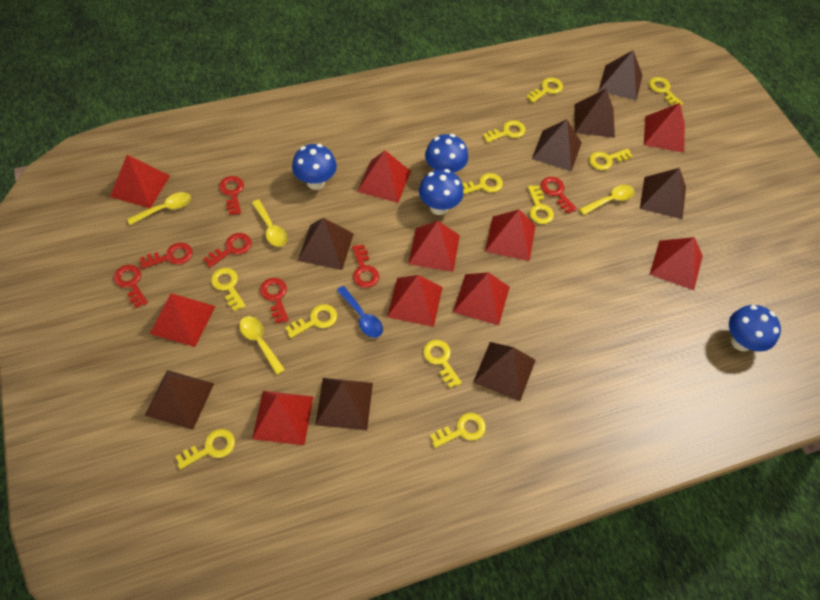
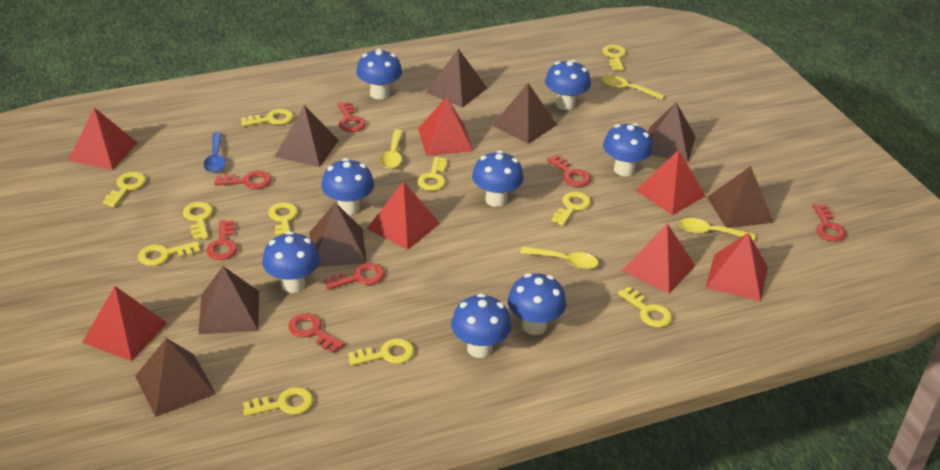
blue mushroom: 4 -> 8
red pyramid: 10 -> 7

